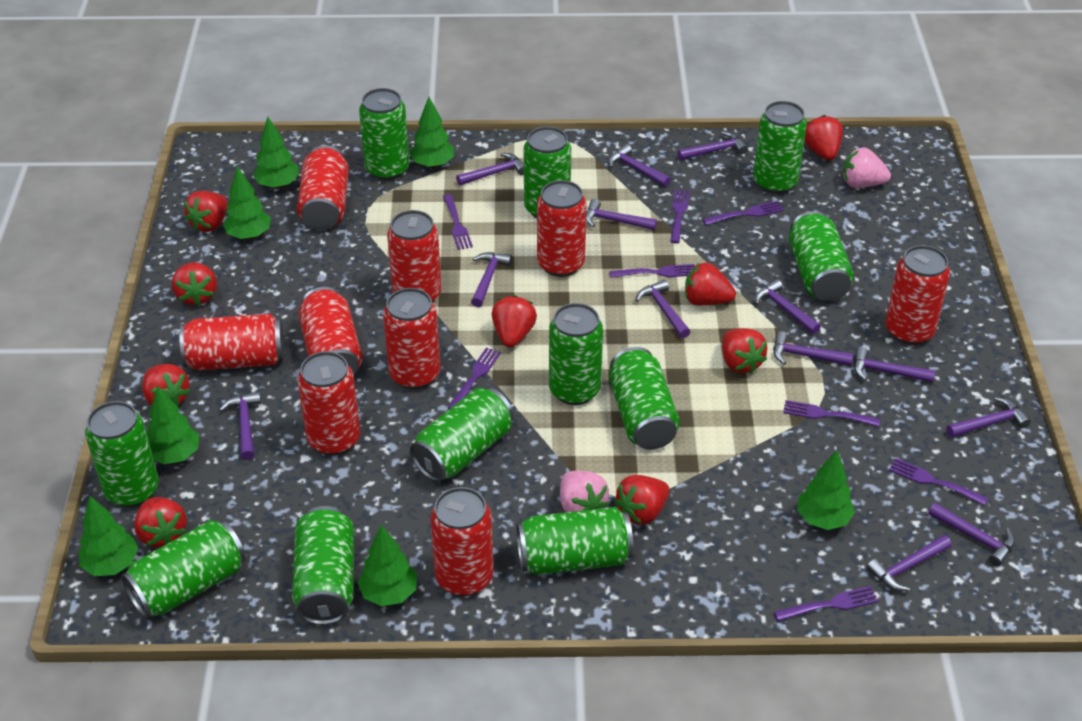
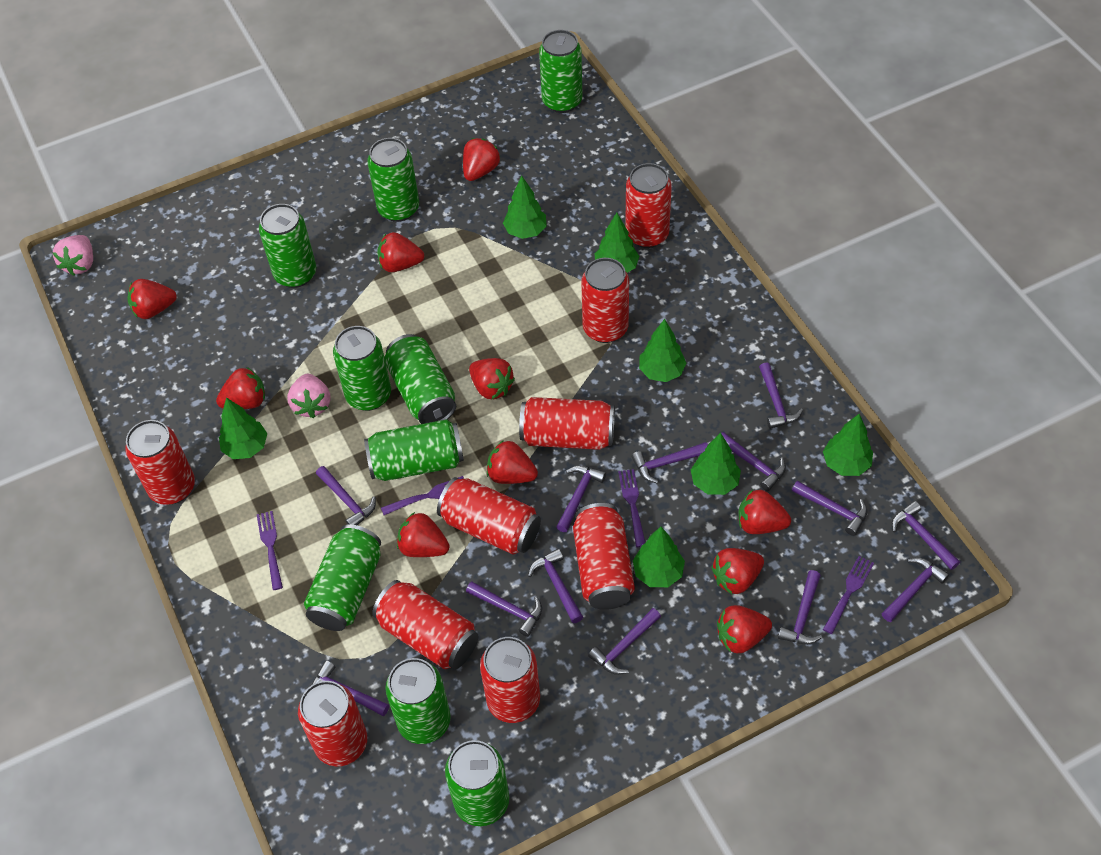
green can: 11 -> 9
purple fork: 8 -> 4
red strawberry: 9 -> 10

